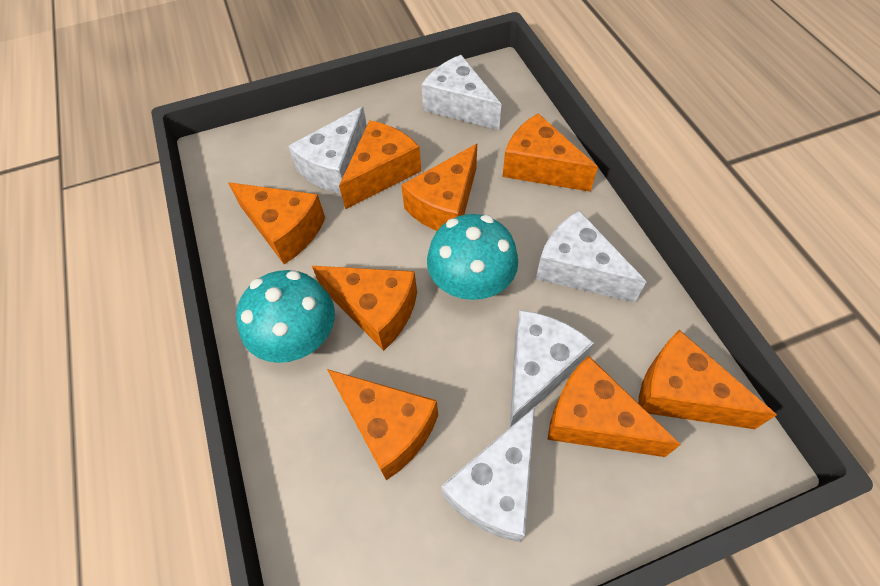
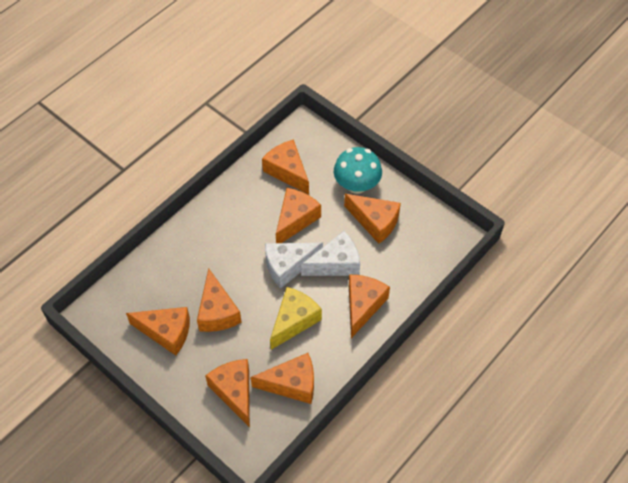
turquoise mushroom: 2 -> 1
white cheese: 5 -> 2
yellow cheese: 0 -> 1

